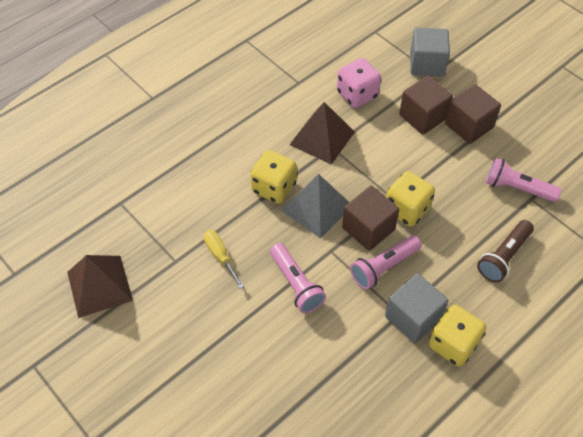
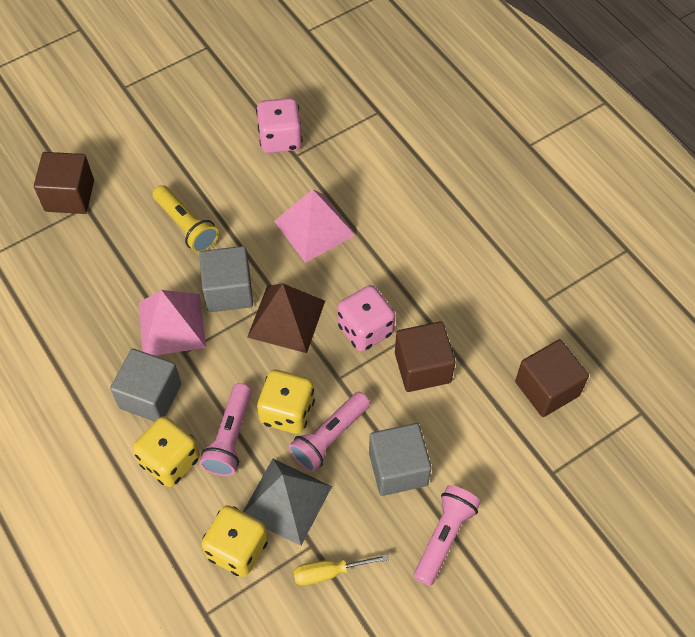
brown flashlight: 1 -> 0
brown pyramid: 2 -> 1
grey cube: 2 -> 3
pink dice: 1 -> 2
pink pyramid: 0 -> 2
yellow flashlight: 0 -> 1

